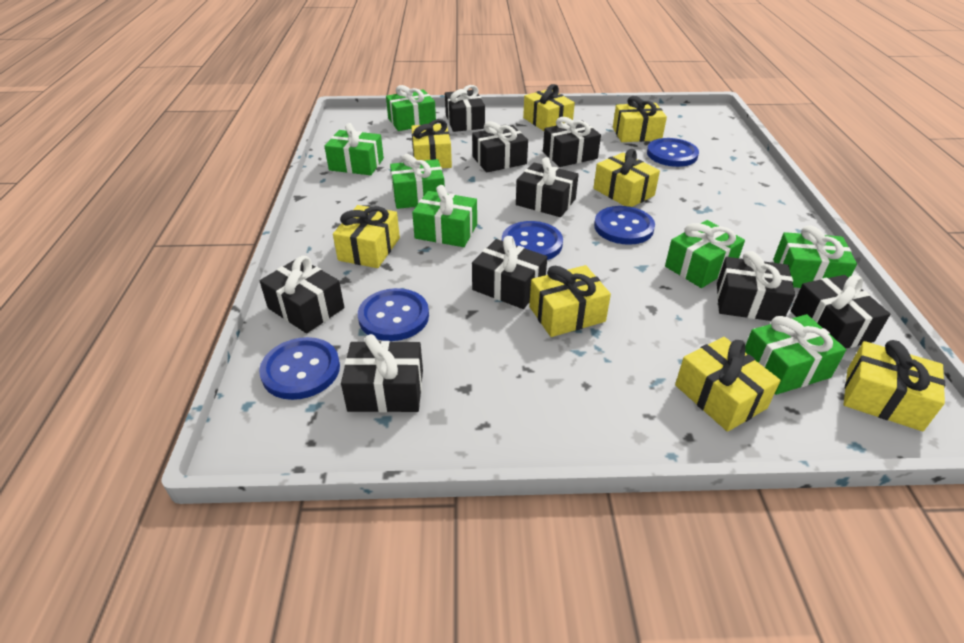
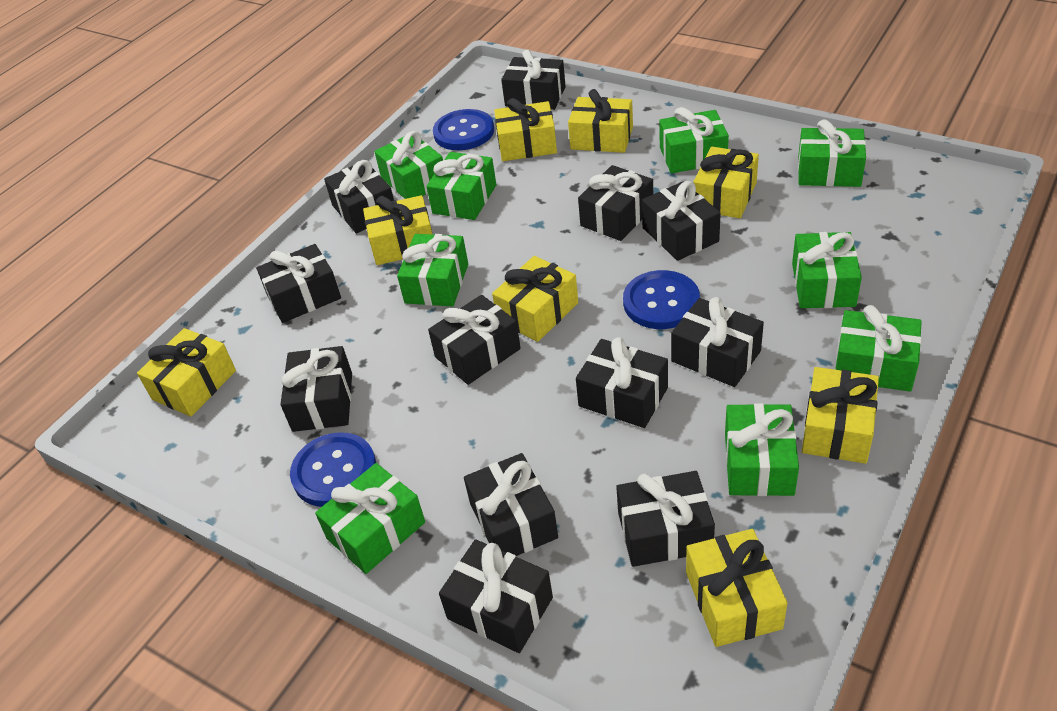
black gift: 9 -> 12
blue button: 5 -> 3
green gift: 7 -> 9

